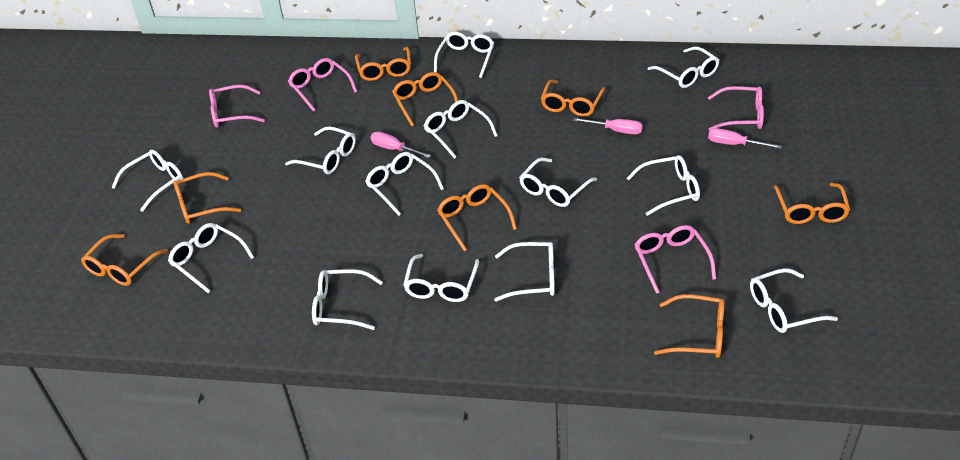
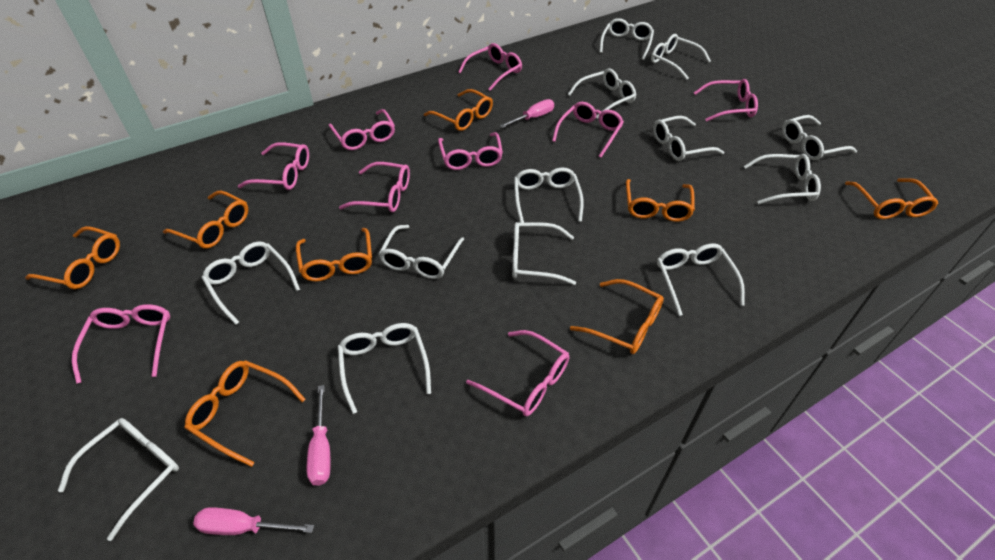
pink glasses: 4 -> 9

